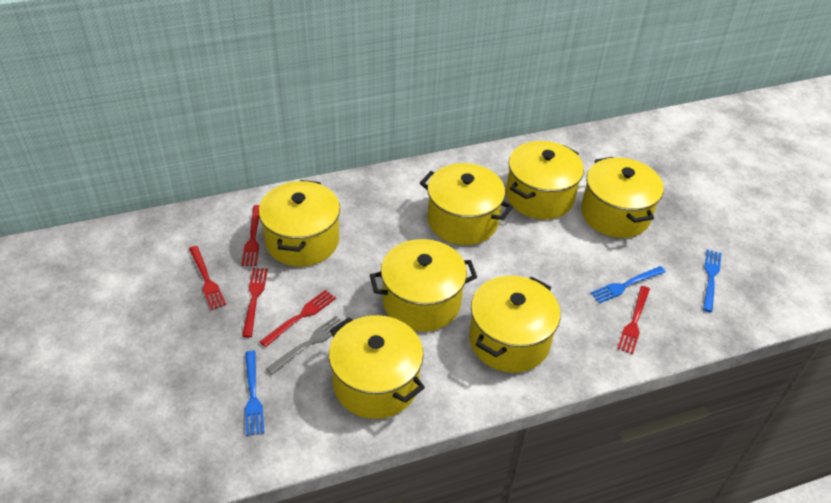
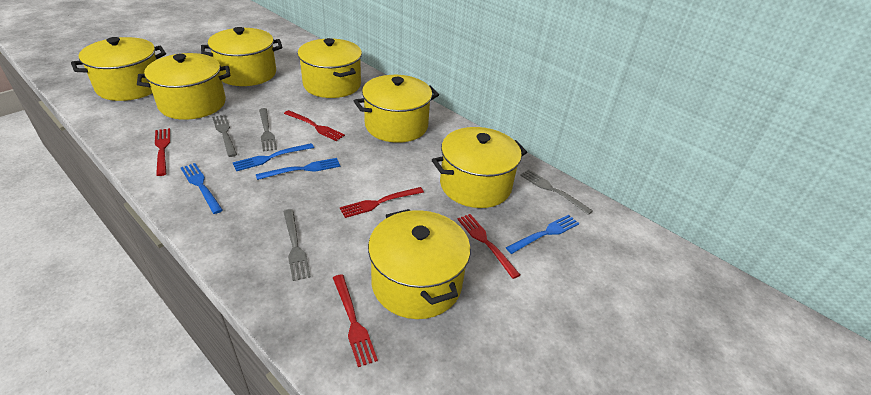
blue fork: 3 -> 4
grey fork: 1 -> 4

